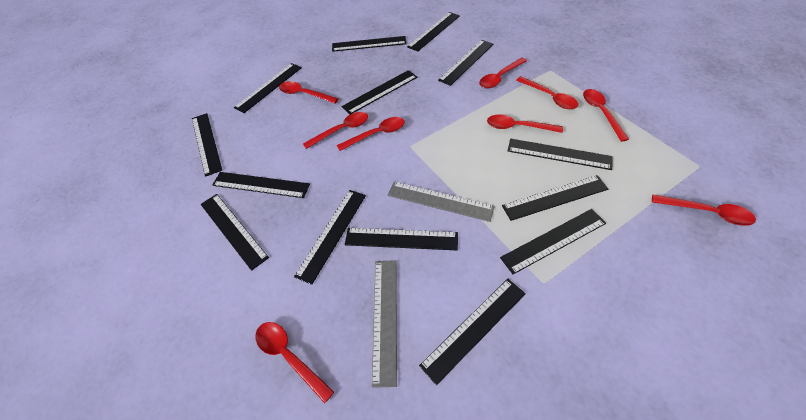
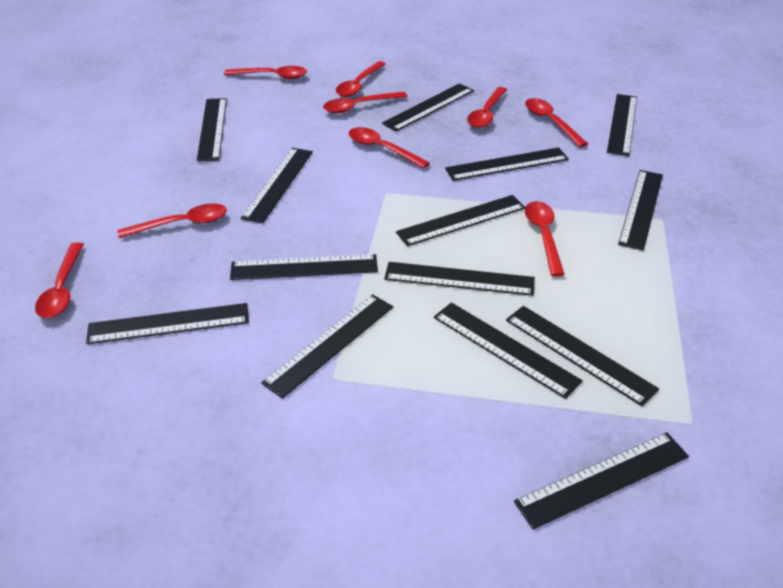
grey ruler: 2 -> 0

